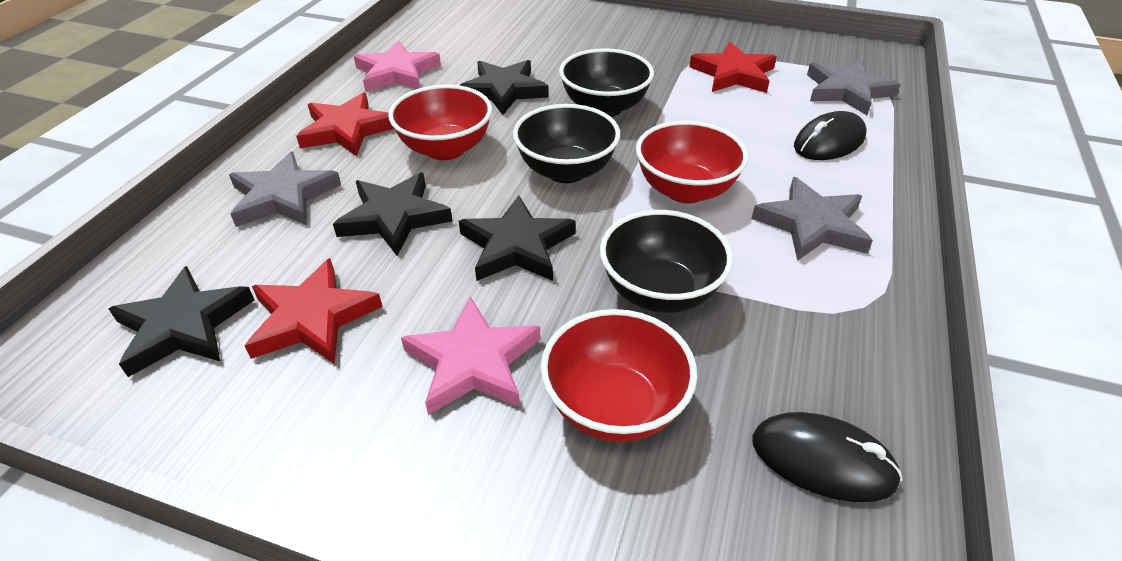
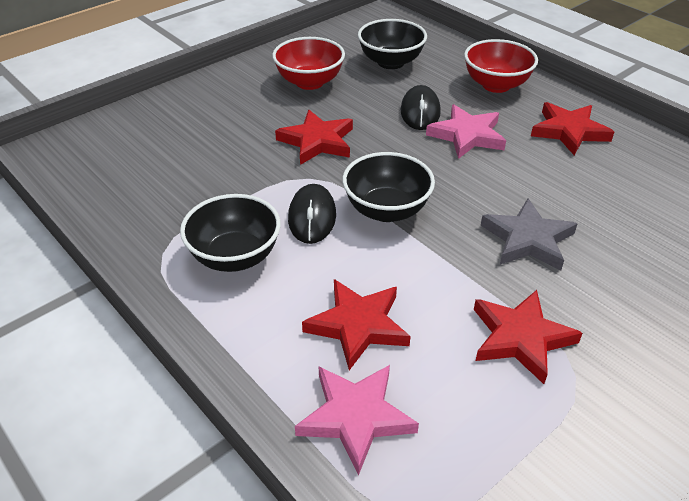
black star: 4 -> 0
grey star: 3 -> 1
red bowl: 3 -> 2
red star: 3 -> 4

